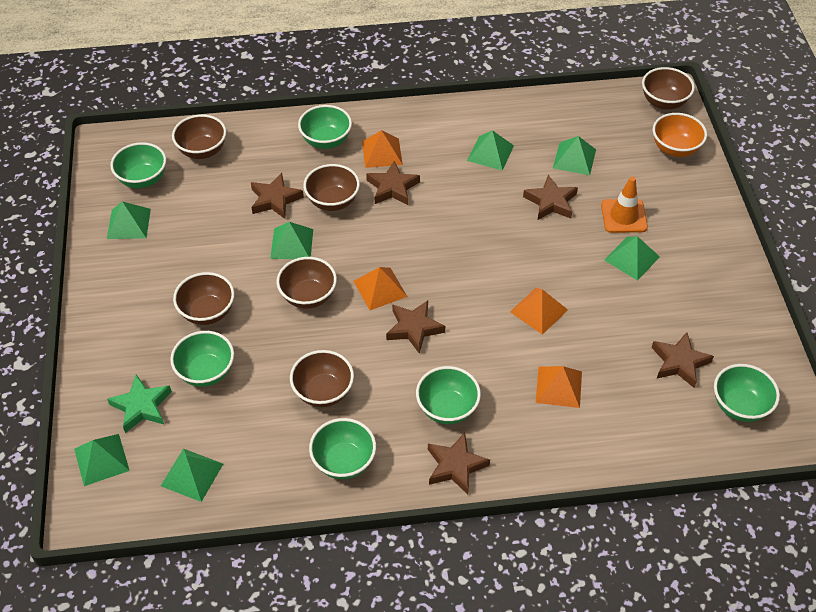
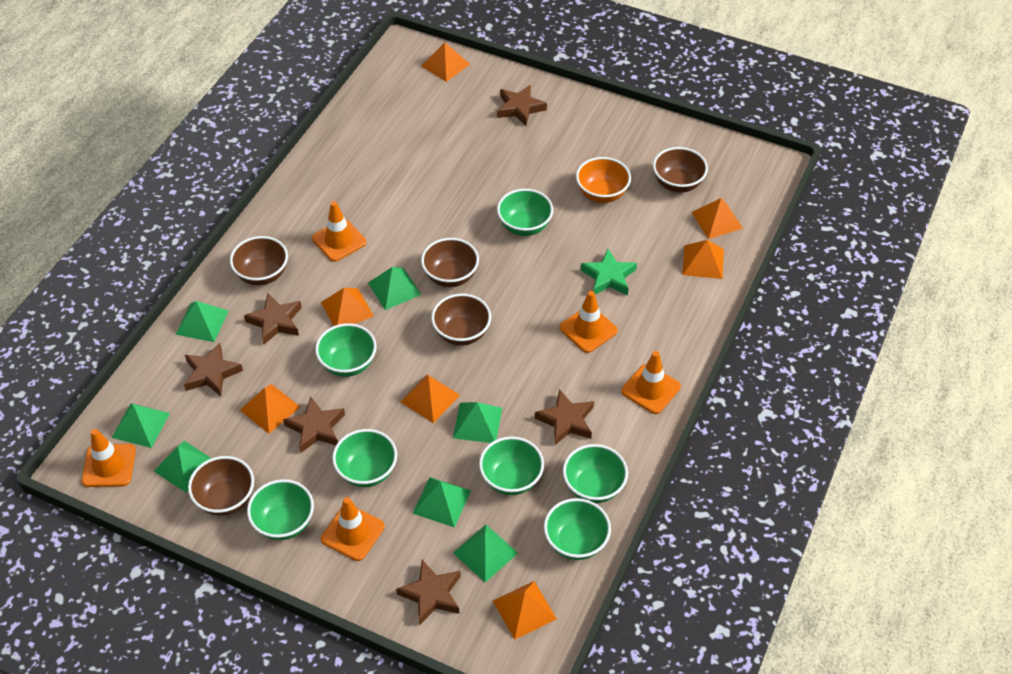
brown bowl: 6 -> 5
green bowl: 6 -> 7
orange pyramid: 4 -> 7
orange traffic cone: 1 -> 5

